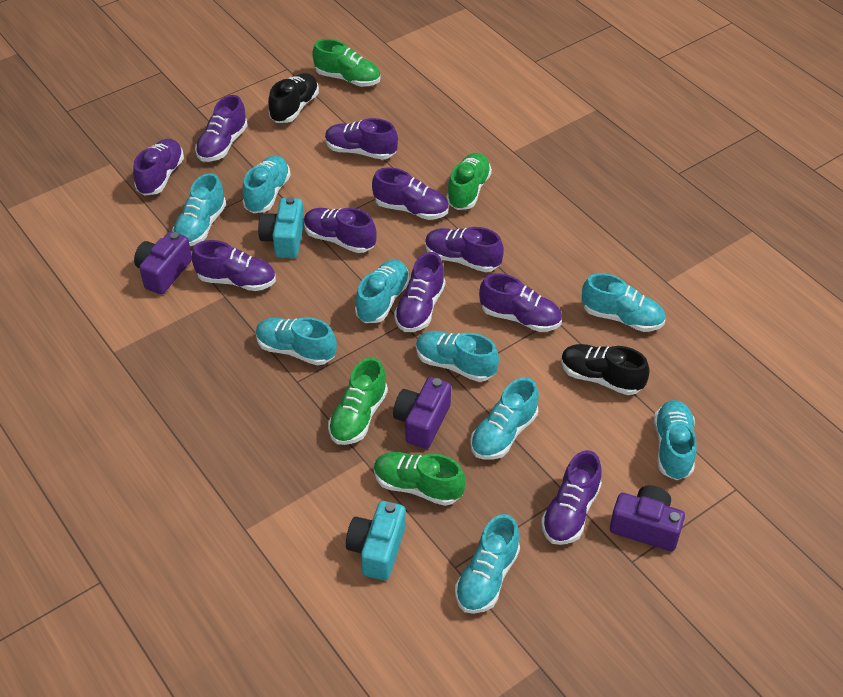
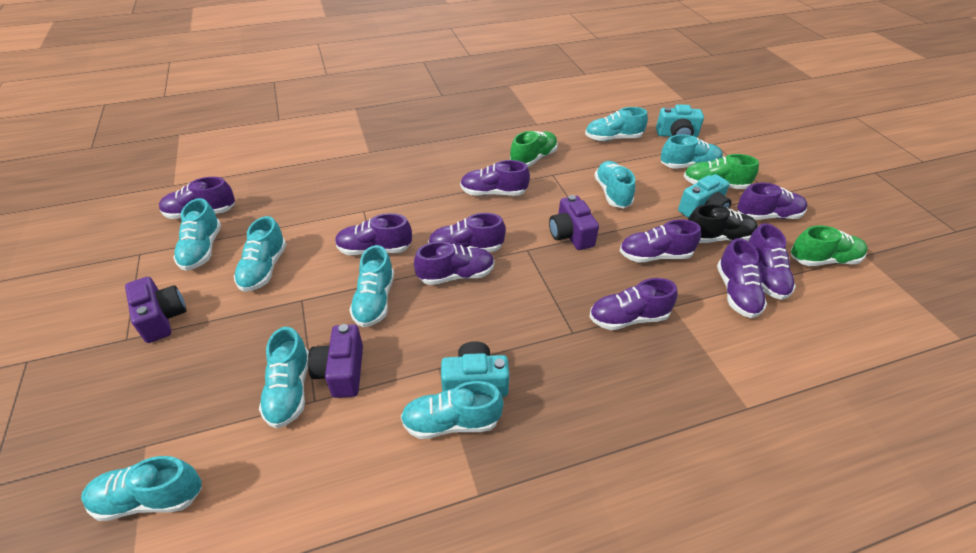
black shoe: 2 -> 1
green shoe: 4 -> 3
turquoise camera: 2 -> 3

